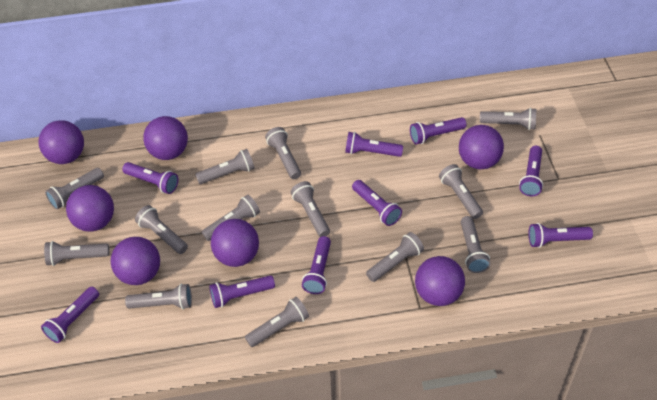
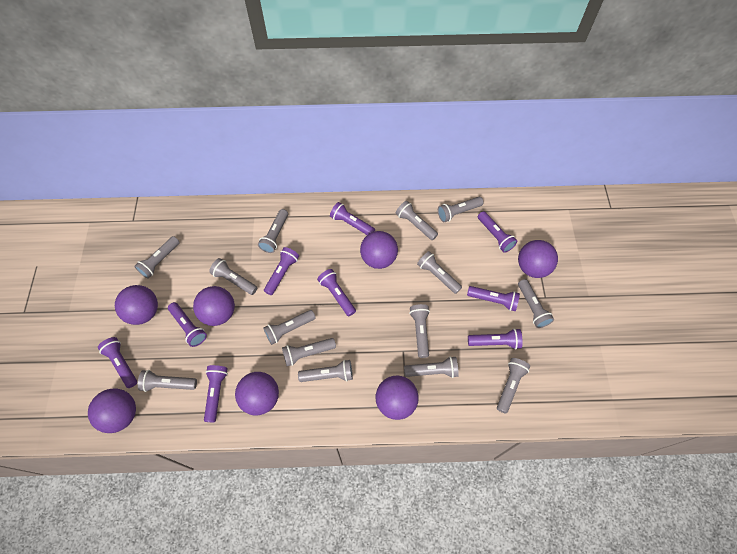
grey flashlight: 13 -> 14

